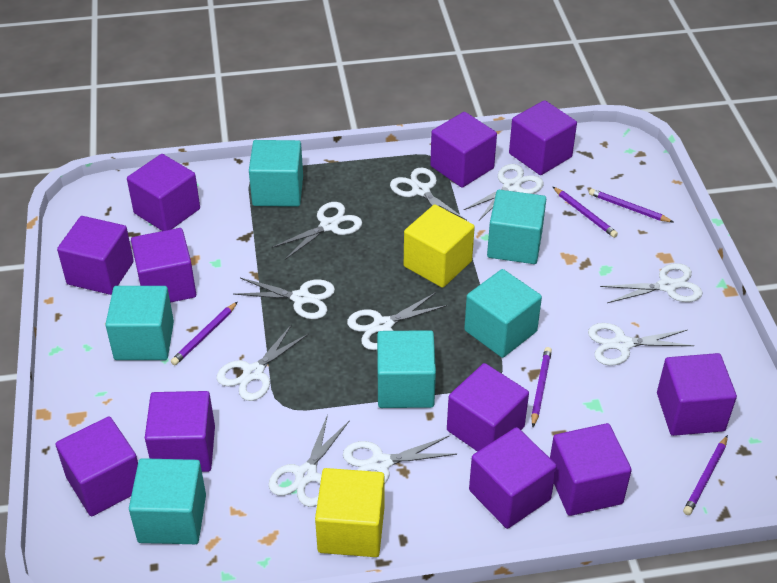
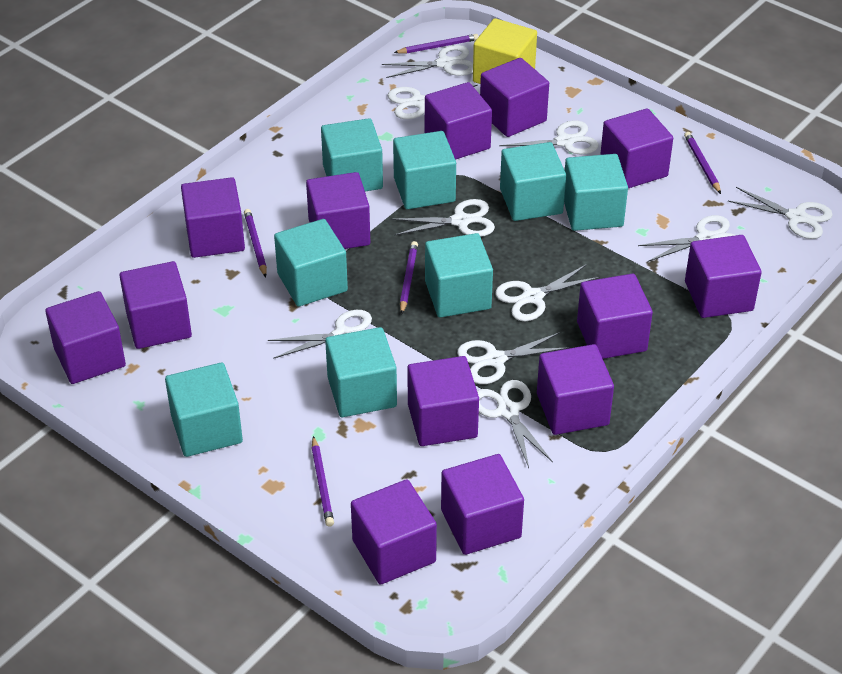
purple cube: 11 -> 13
turquoise cube: 6 -> 8
yellow cube: 2 -> 1

